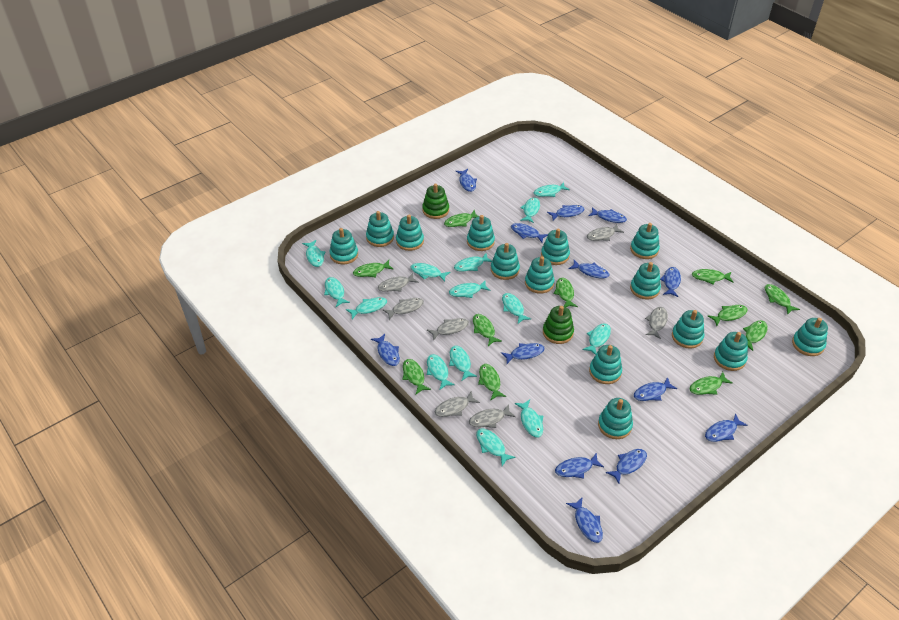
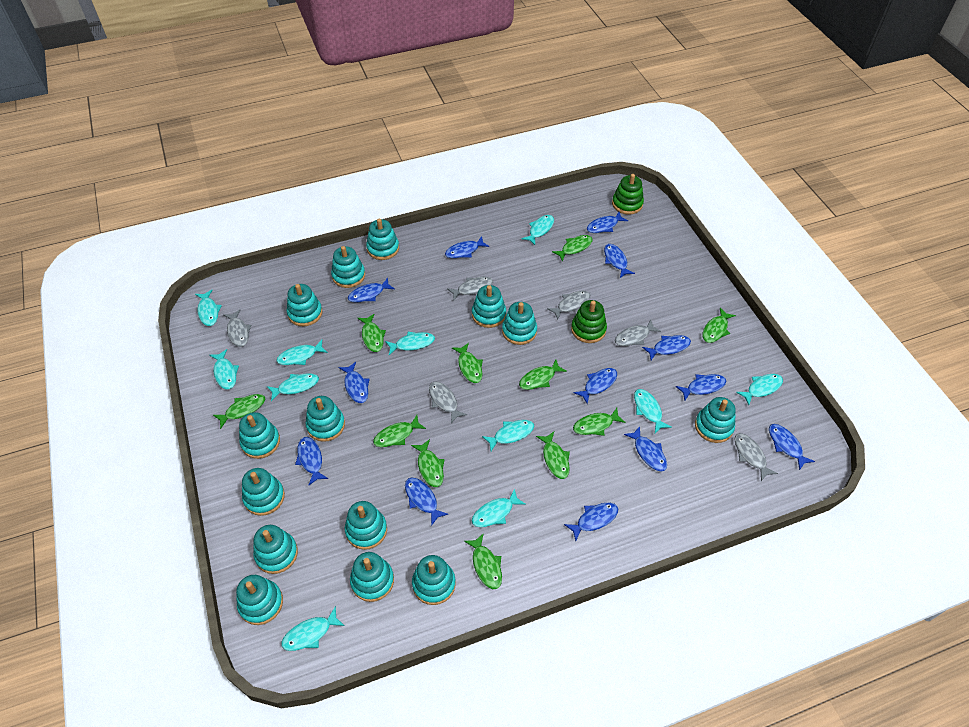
grey fish: 7 -> 6
turquoise fish: 14 -> 11

